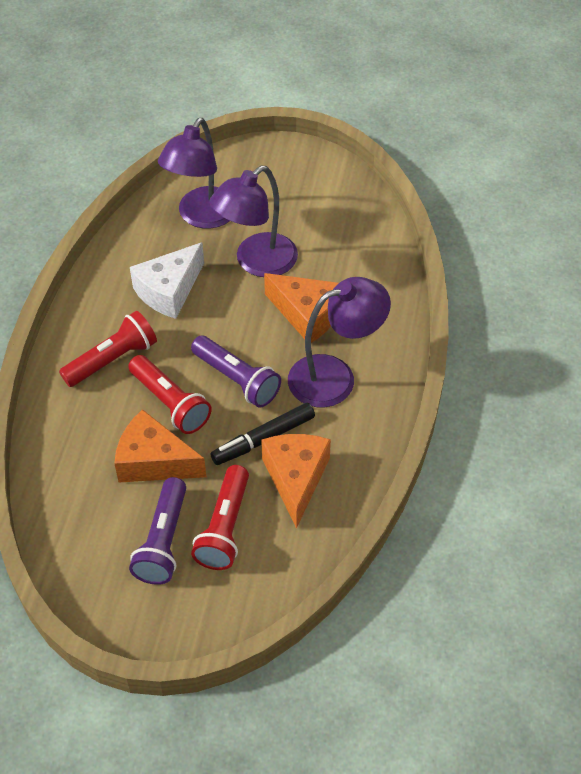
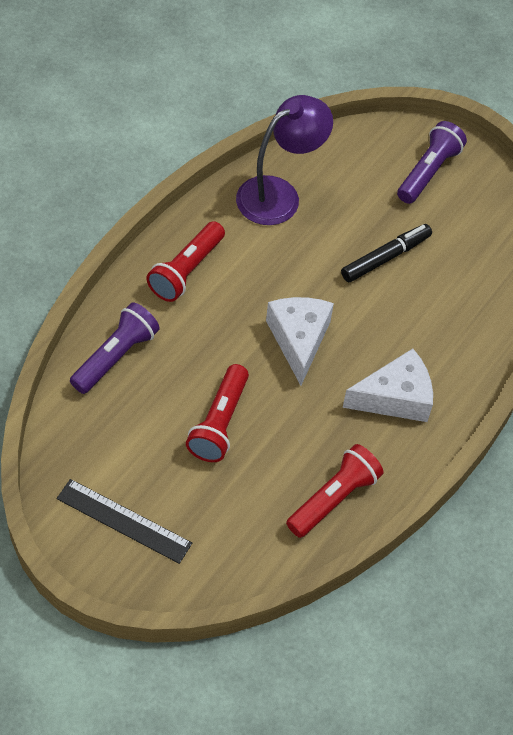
black ruler: 0 -> 1
orange cheese: 3 -> 0
purple lamp: 3 -> 1
white cheese: 1 -> 2

